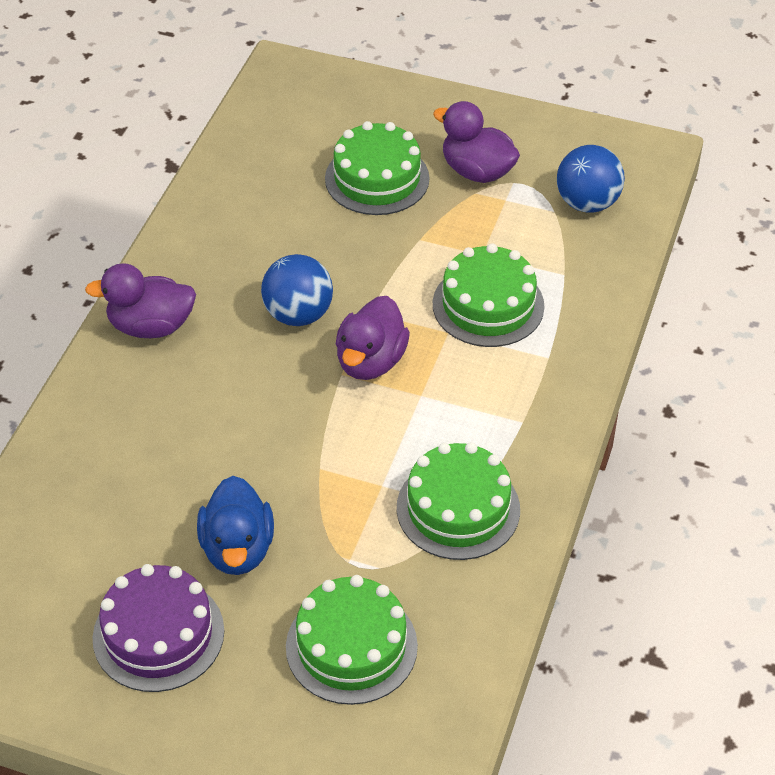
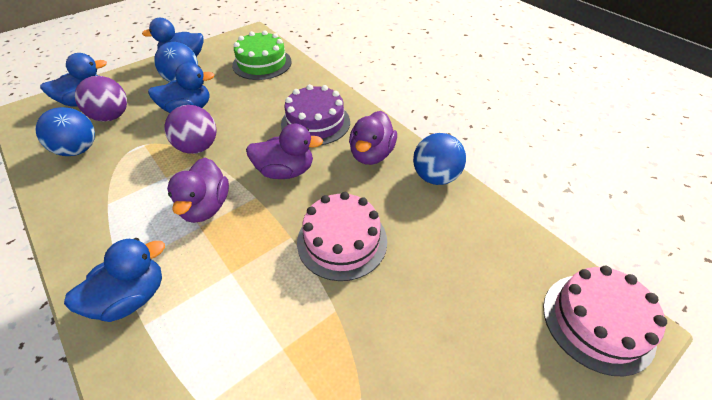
blue ball: 2 -> 3
blue duck: 1 -> 4
green cake: 4 -> 1
pink cake: 0 -> 2
purple ball: 0 -> 2

